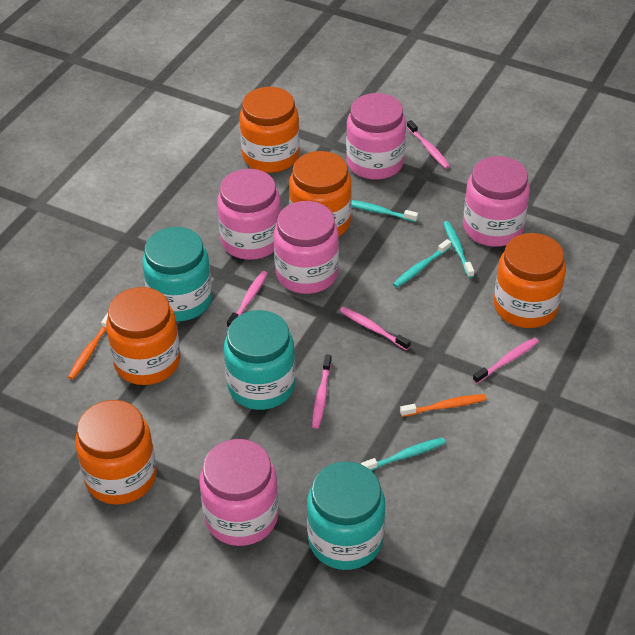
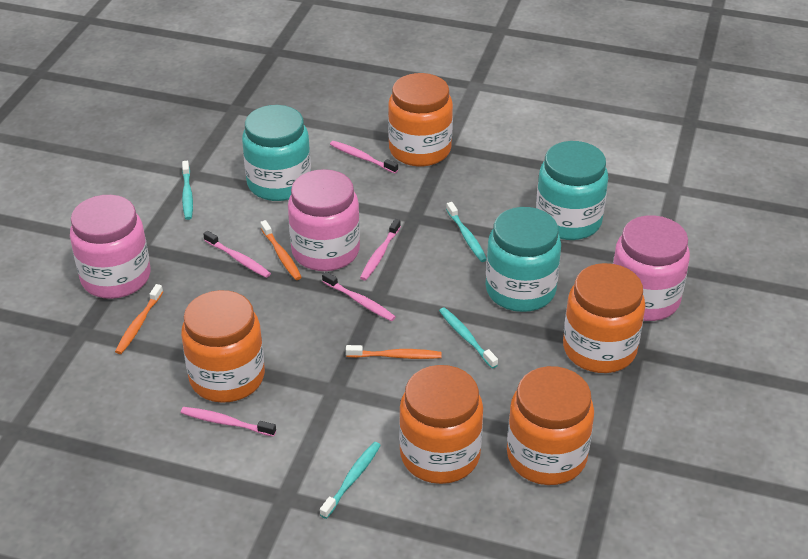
orange toothbrush: 2 -> 3
pink jar: 5 -> 3

